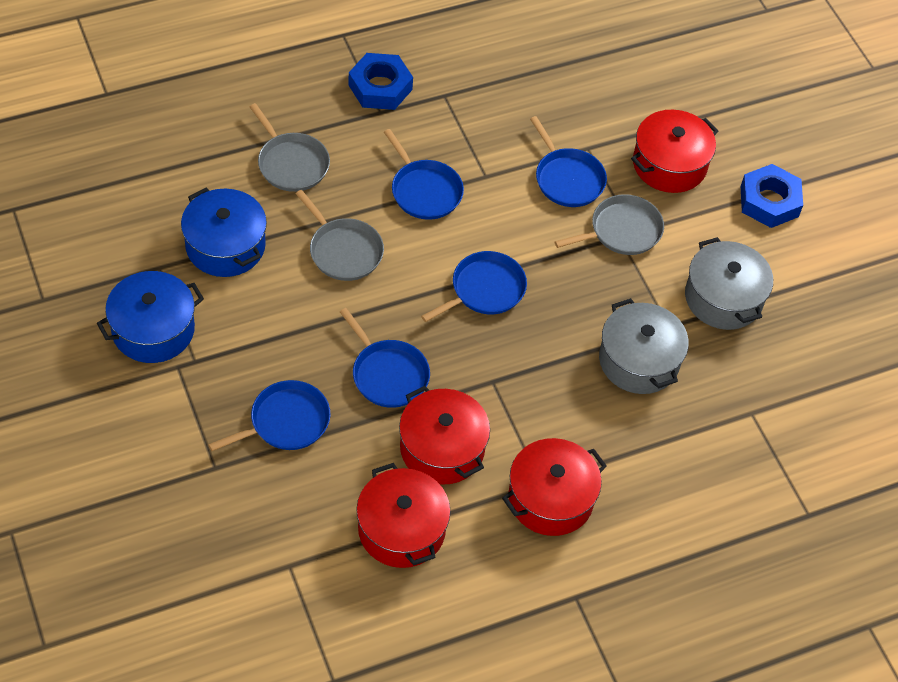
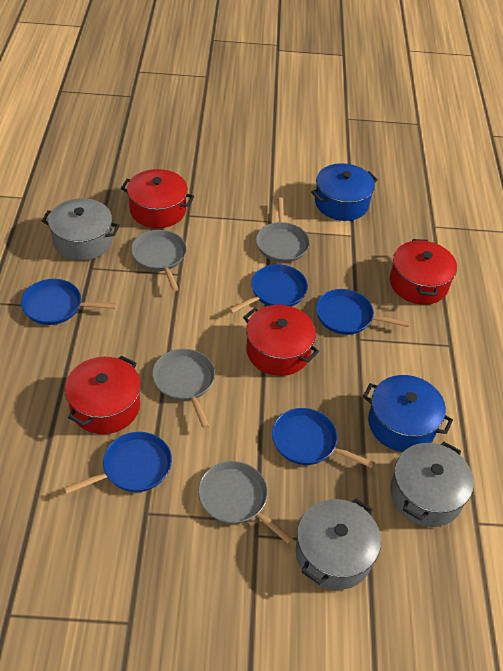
blue nut: 2 -> 0
grey pan: 3 -> 4
grey pot: 2 -> 3

